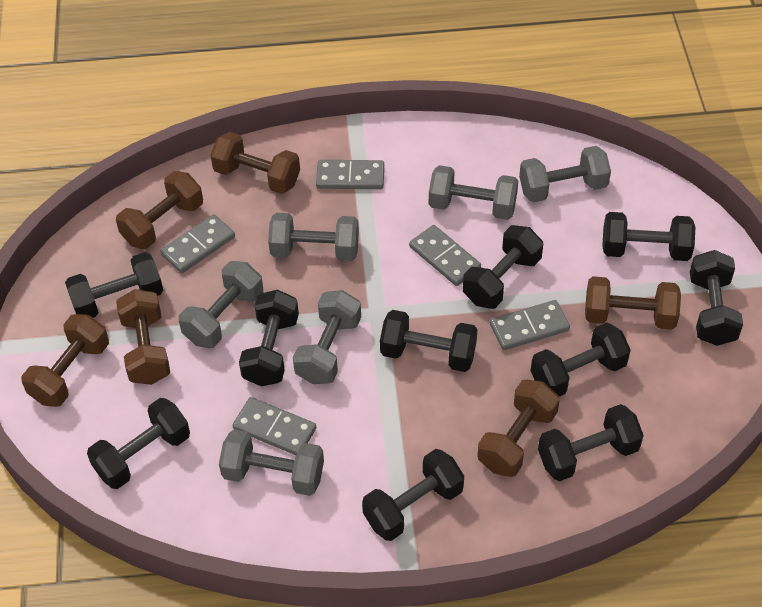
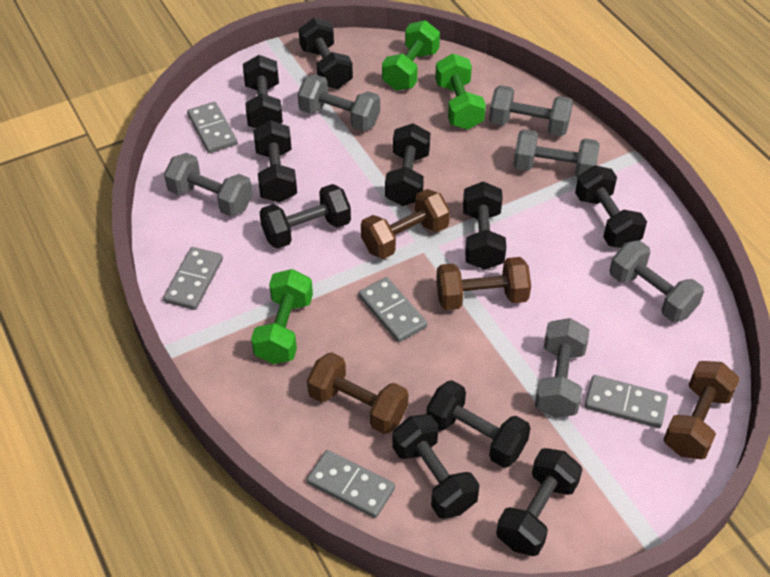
brown dumbbell: 6 -> 4
green dumbbell: 0 -> 3

